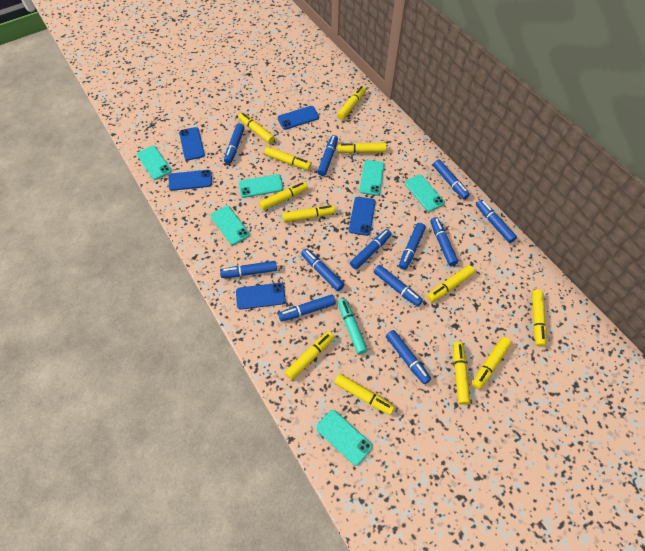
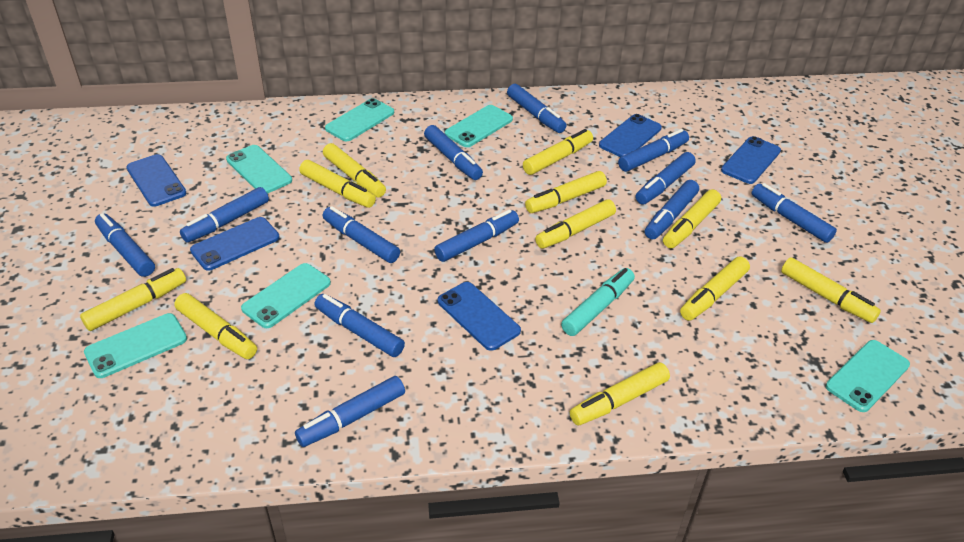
yellow marker: 12 -> 11

